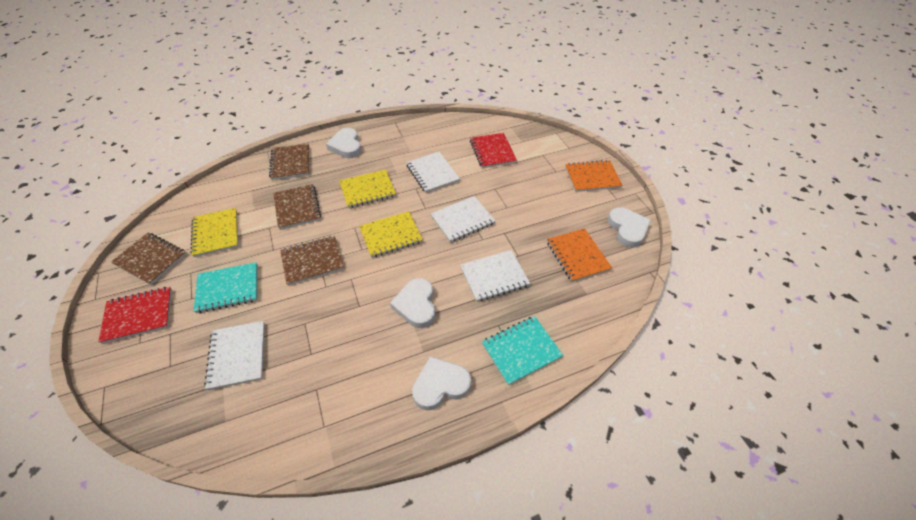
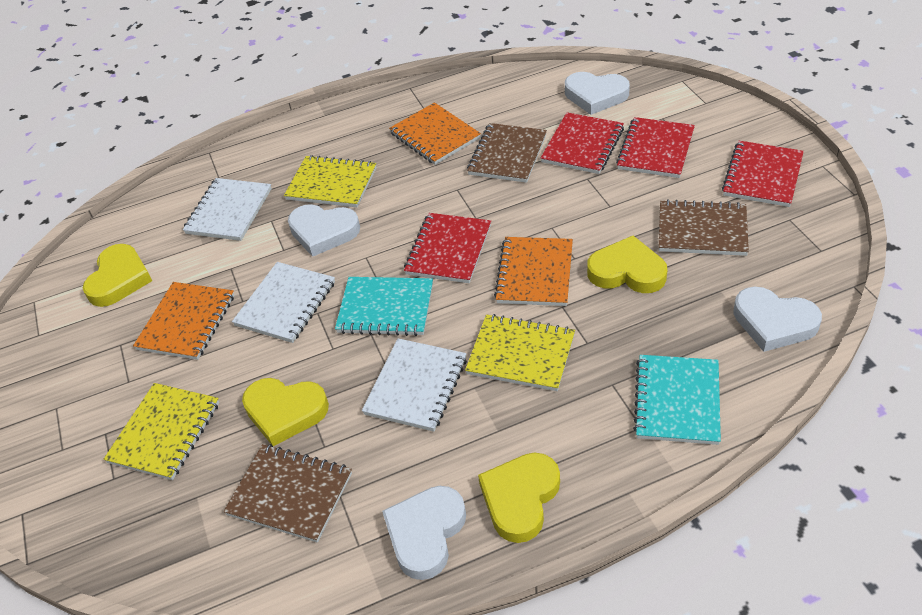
brown notebook: 4 -> 3
orange notebook: 2 -> 3
red notebook: 2 -> 4
white notebook: 4 -> 3
yellow heart: 0 -> 4

